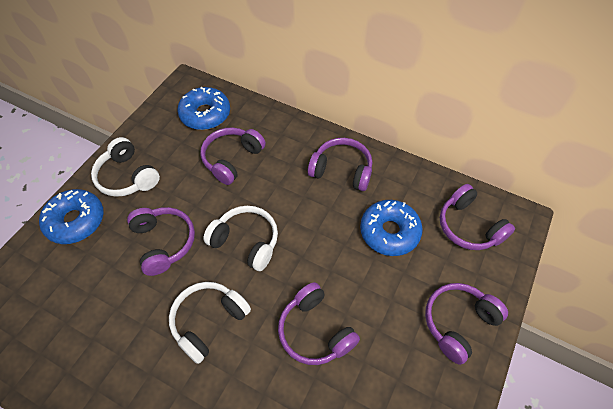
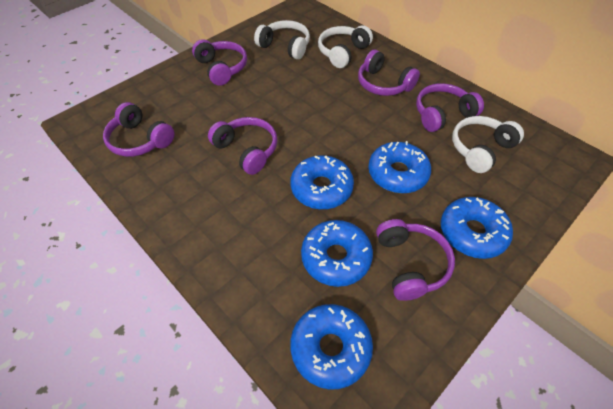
blue donut: 3 -> 5

